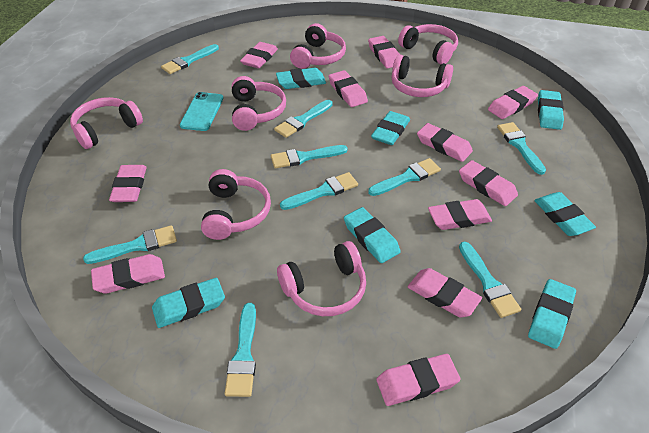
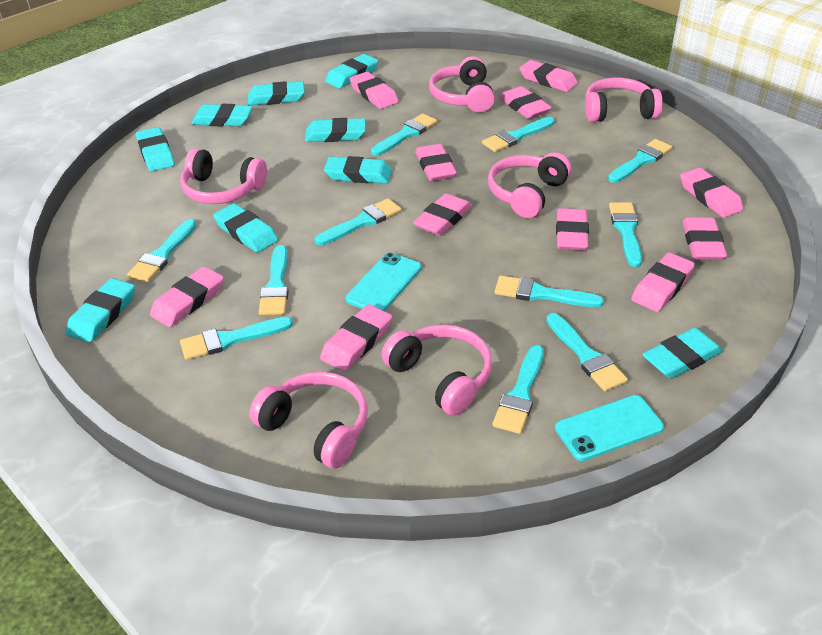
pink headphones: 7 -> 6
turquoise brush: 9 -> 11
turquoise eraser: 7 -> 9
turquoise phone: 1 -> 2

